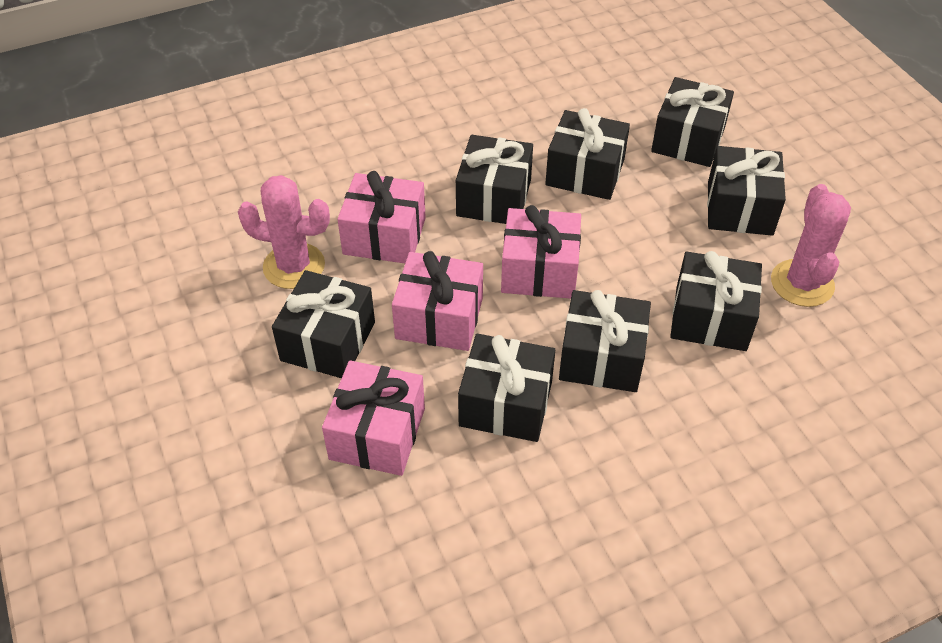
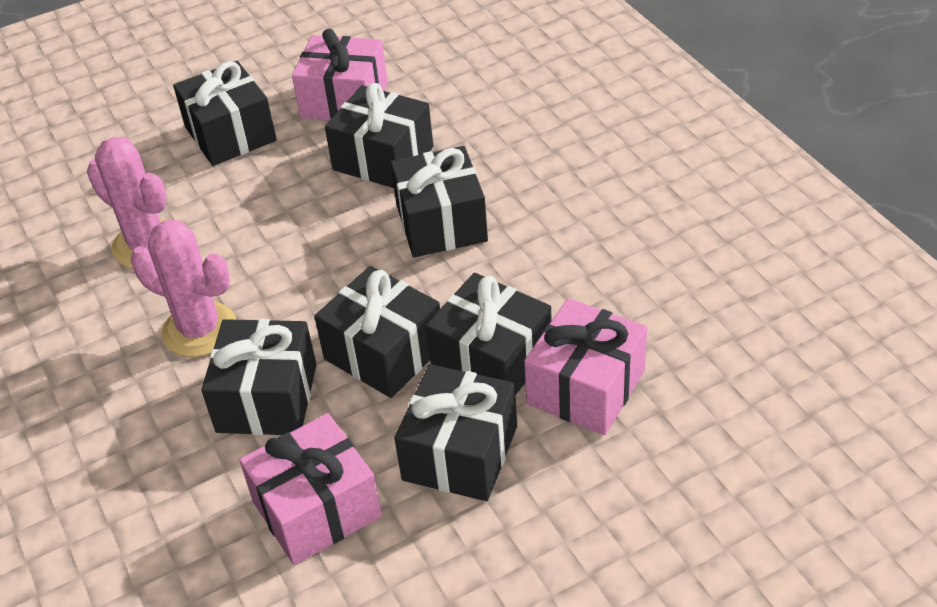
black gift: 8 -> 7
pink gift: 4 -> 3

